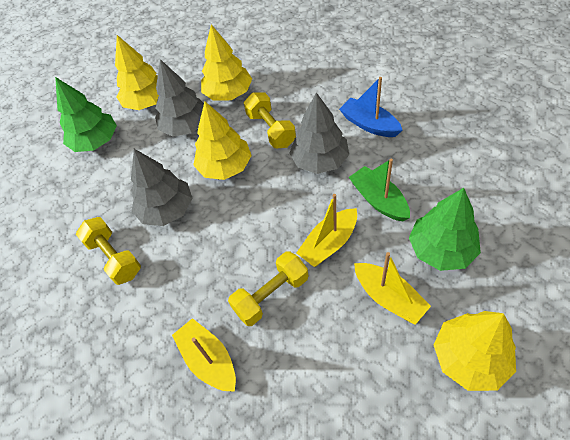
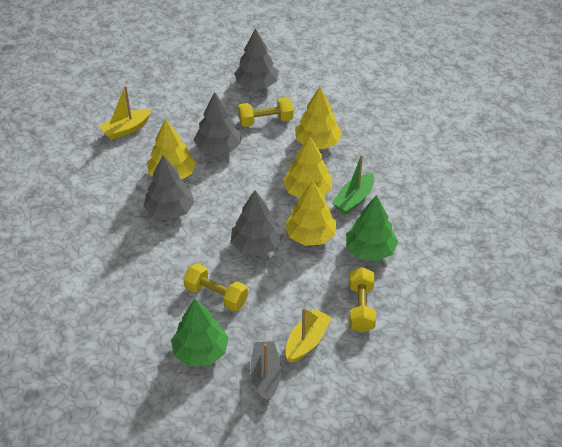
blue boat: 1 -> 0
grey boat: 0 -> 1
grey tree: 3 -> 4
yellow boat: 3 -> 2

